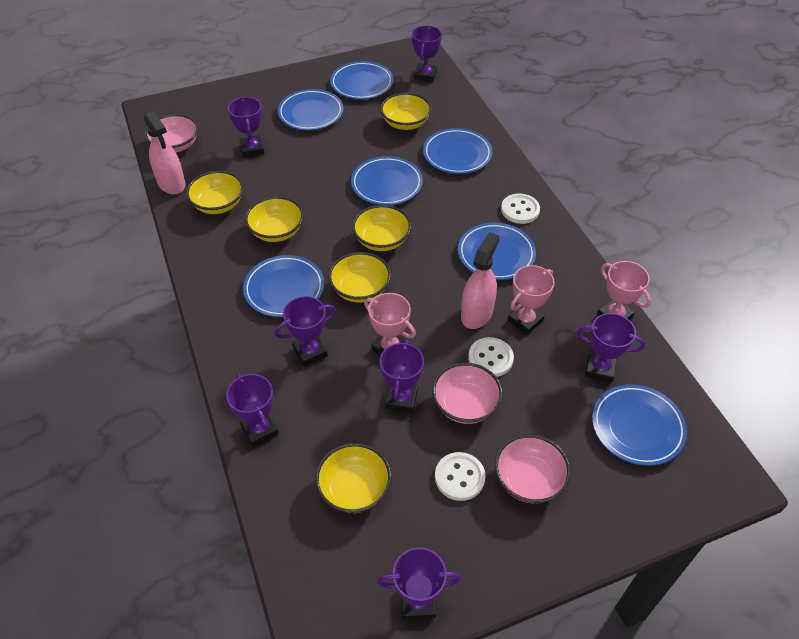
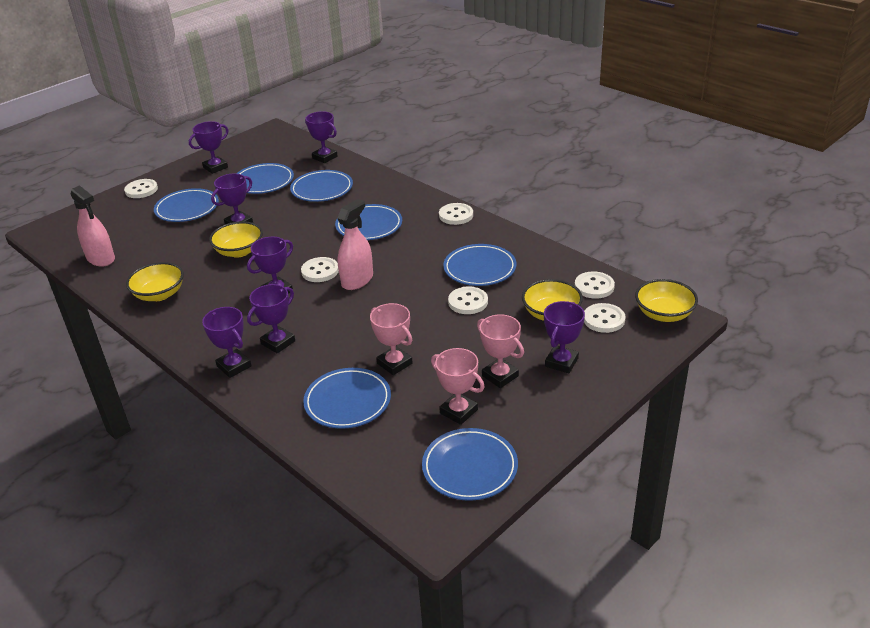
pink bowl: 3 -> 0
white button: 3 -> 6
yellow bowl: 6 -> 4

